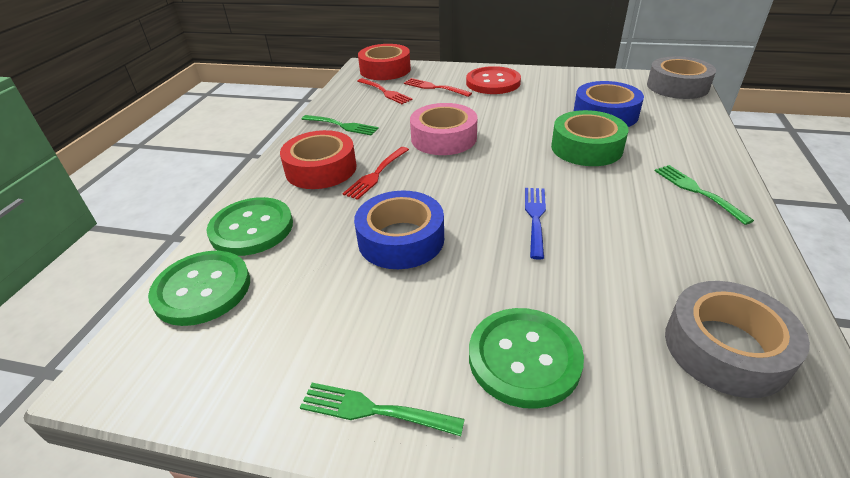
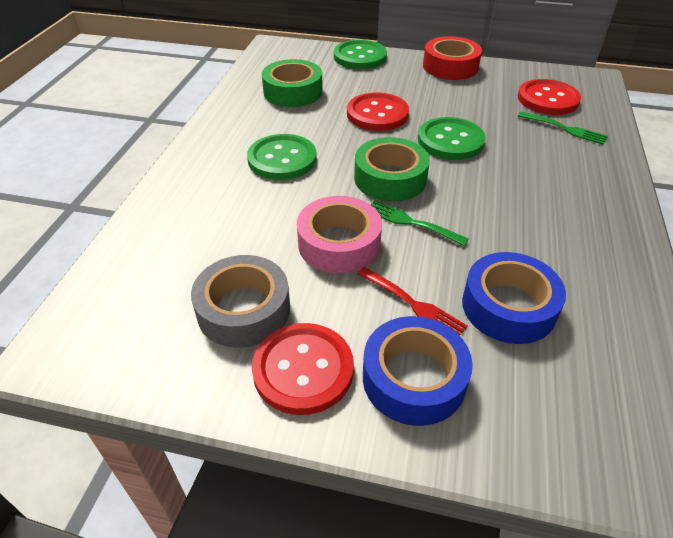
blue fork: 1 -> 0
green fork: 3 -> 2
green tape: 1 -> 2
grey tape: 2 -> 1
red button: 1 -> 3
red fork: 3 -> 1
red tape: 2 -> 1

